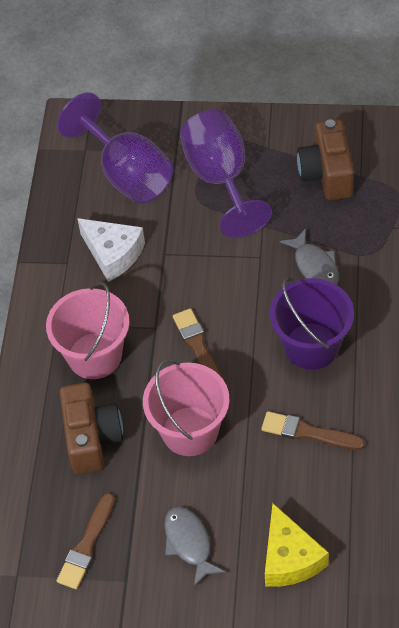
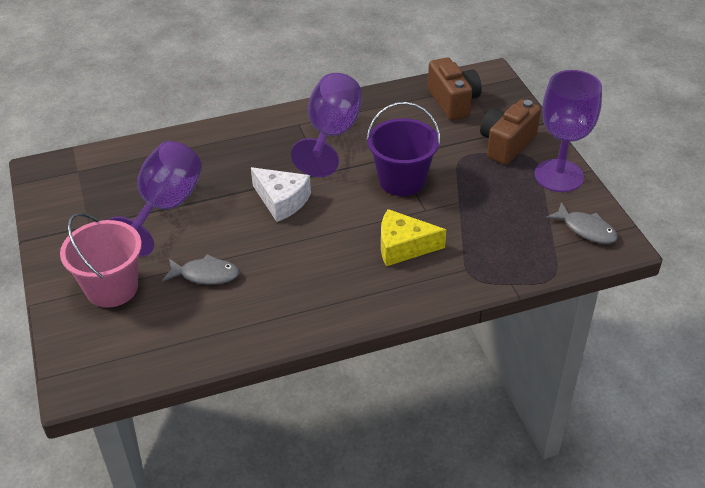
brown brush: 3 -> 0
pink bucket: 2 -> 1
purple goblet: 2 -> 3

